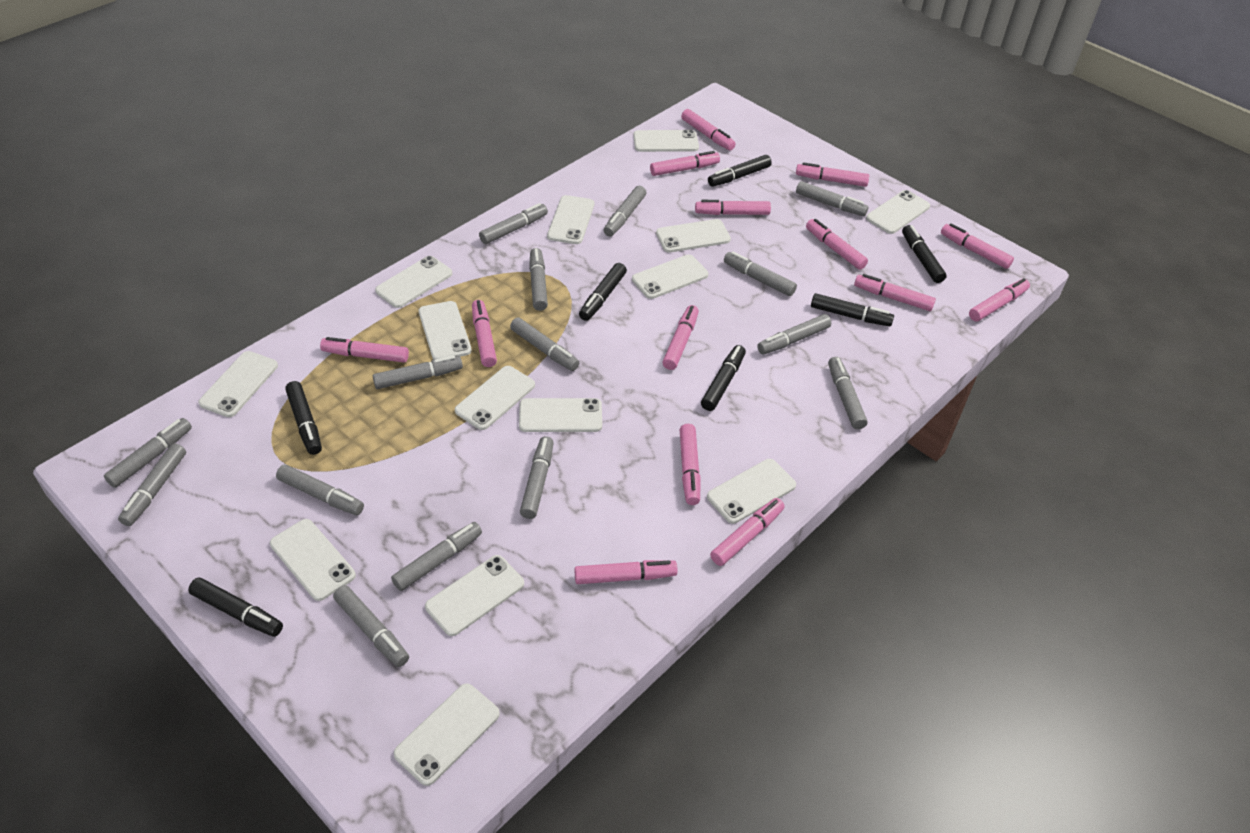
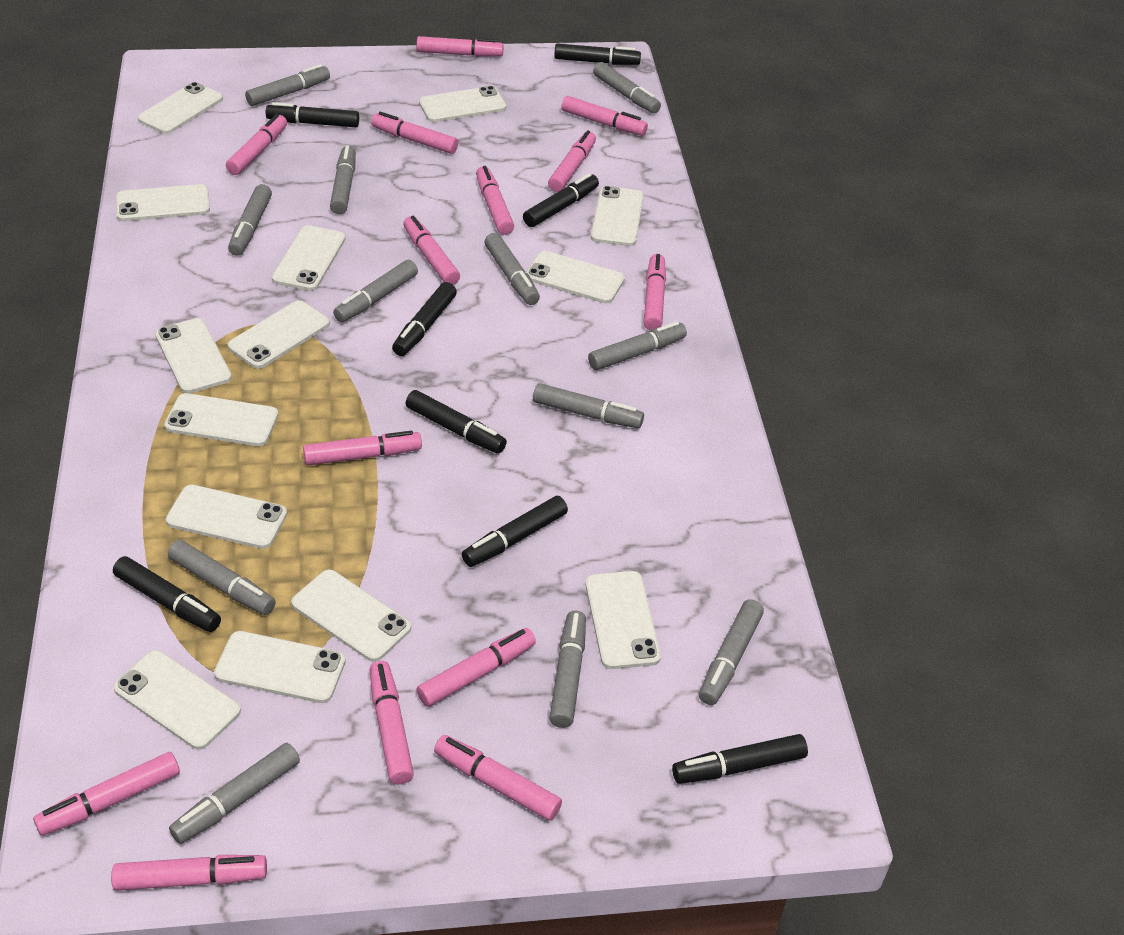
black marker: 7 -> 8
grey marker: 15 -> 12

